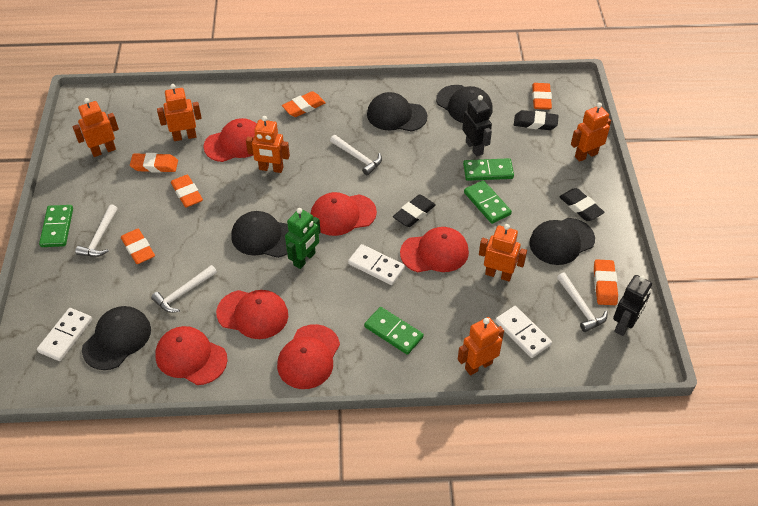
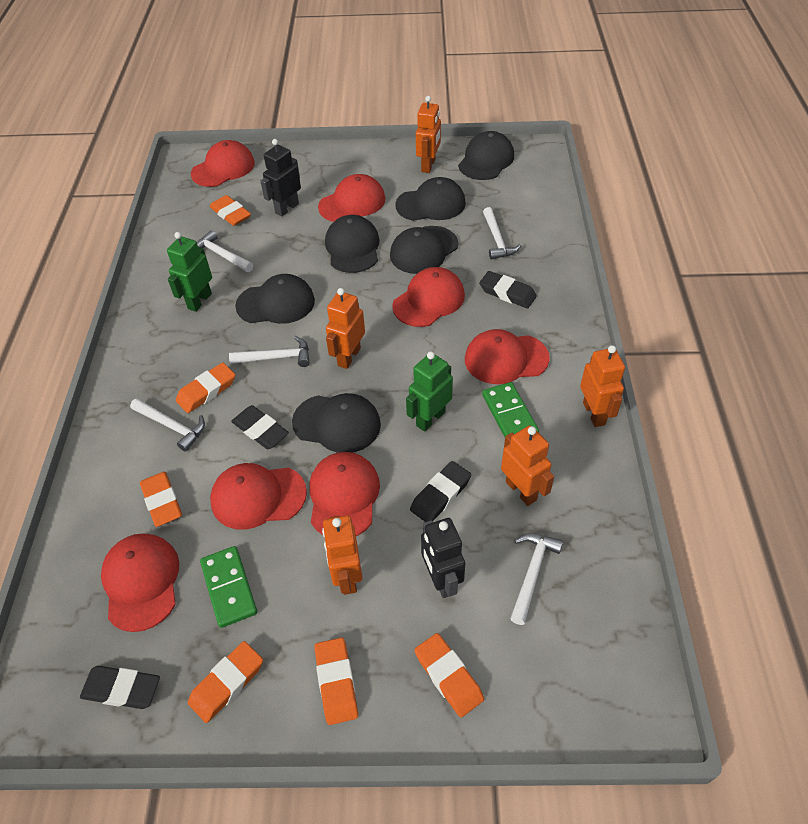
black cap: 5 -> 6
black eraser: 3 -> 4
green domino: 4 -> 2
green robot: 1 -> 2
orange robot: 6 -> 5
red cap: 6 -> 7
white domino: 3 -> 0
white hammer: 4 -> 5

